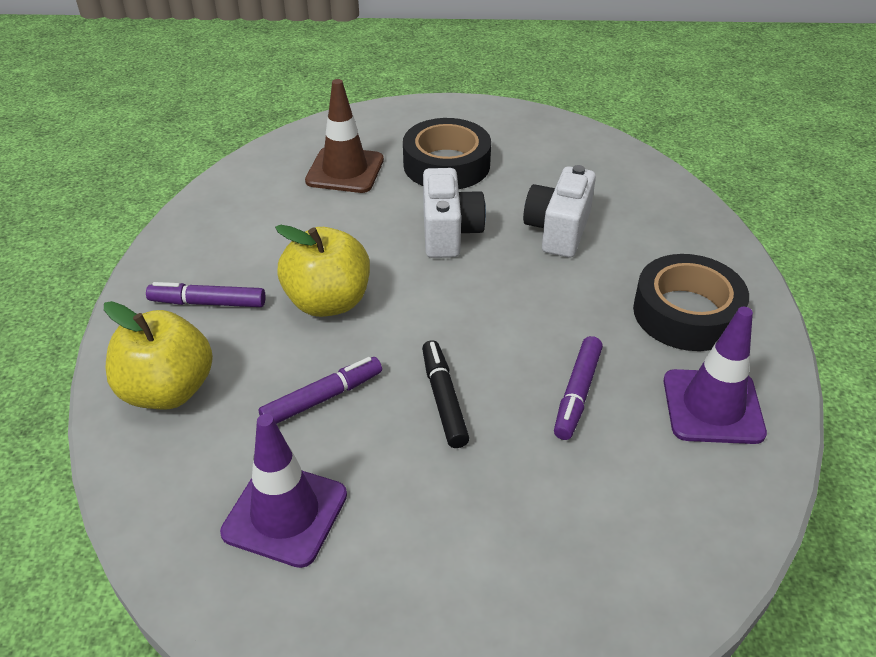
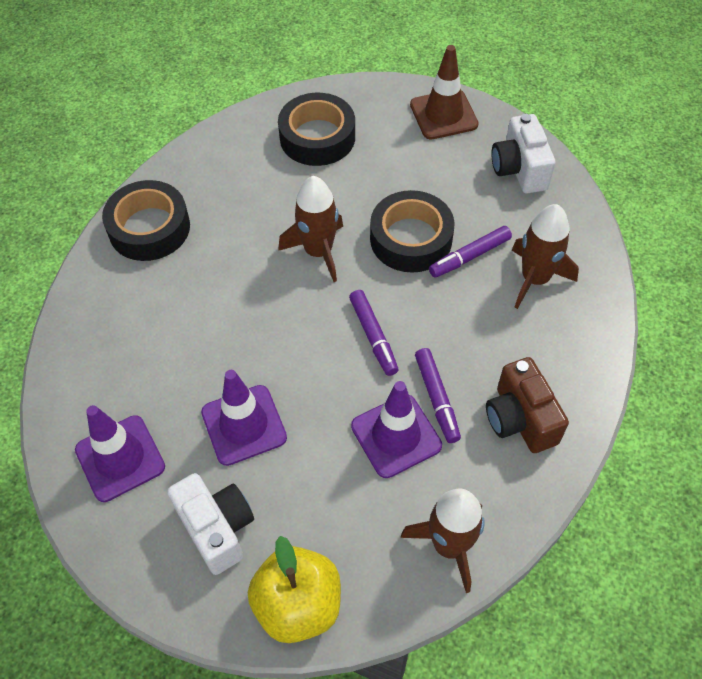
black marker: 1 -> 0
black tape: 2 -> 3
brown camera: 0 -> 1
brown rocket: 0 -> 3
purple traffic cone: 2 -> 3
yellow apple: 2 -> 1

